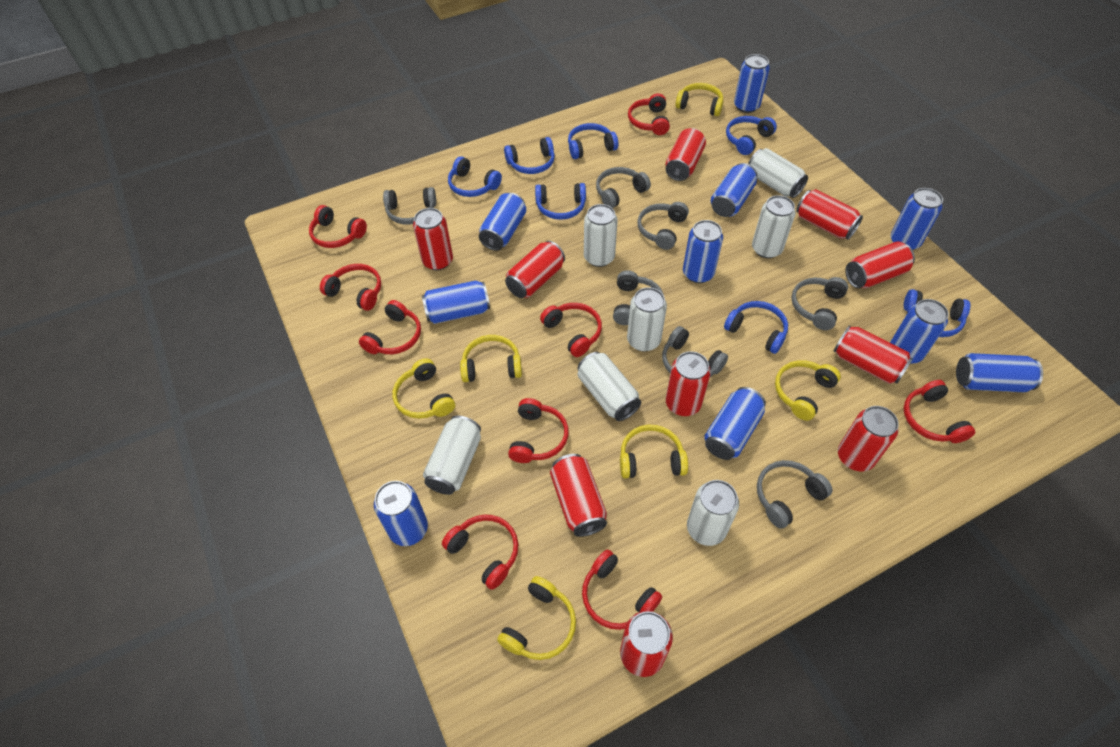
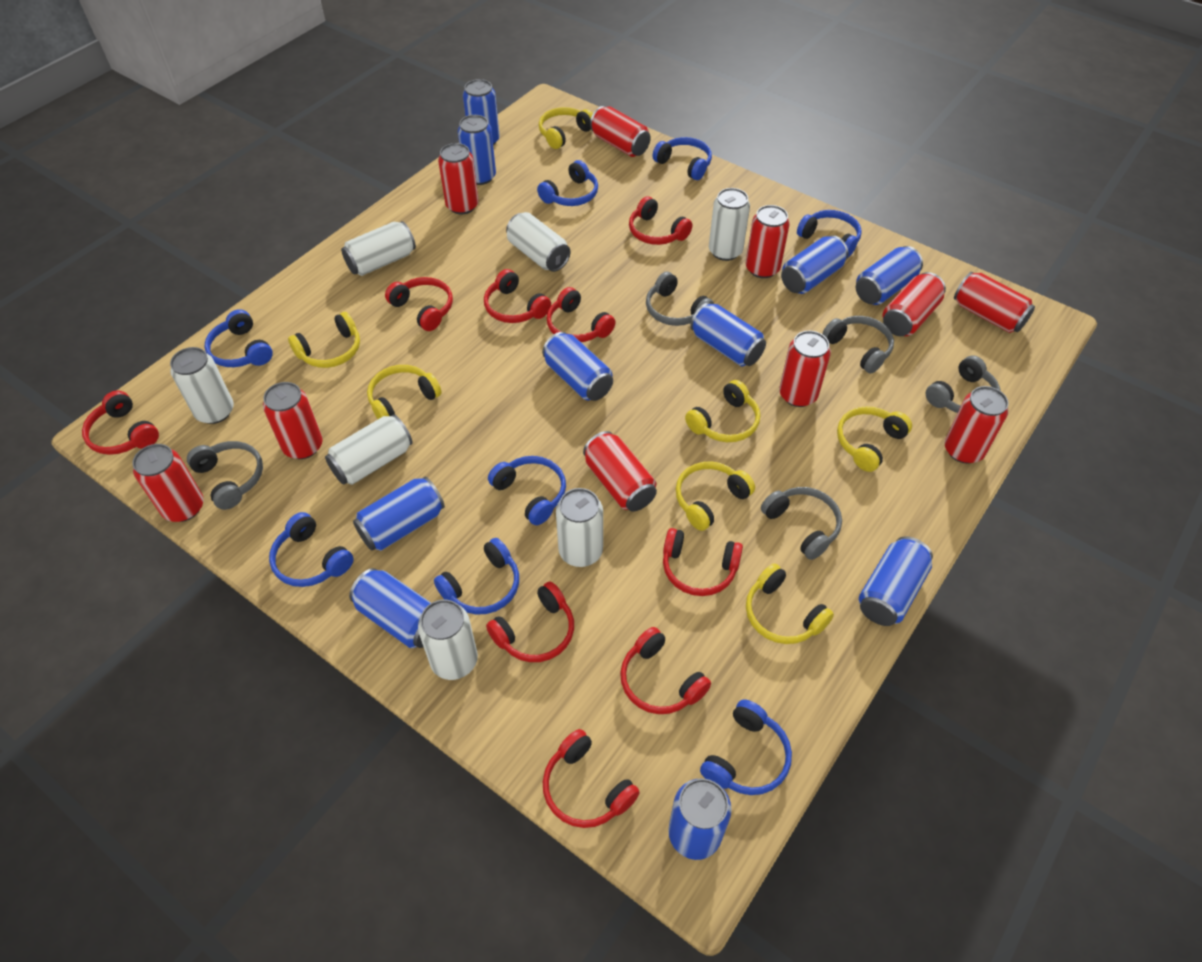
blue headphones: 7 -> 8
grey headphones: 7 -> 5
yellow headphones: 6 -> 7

